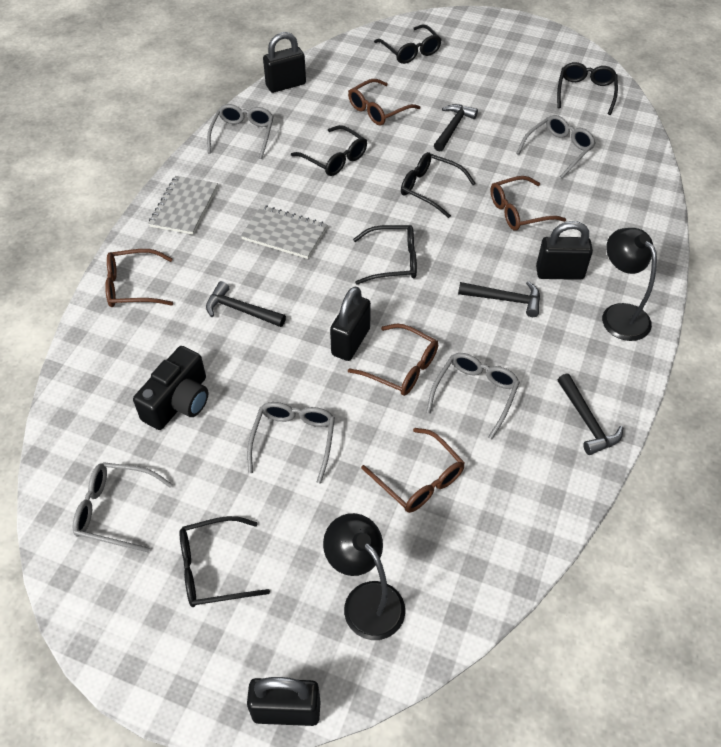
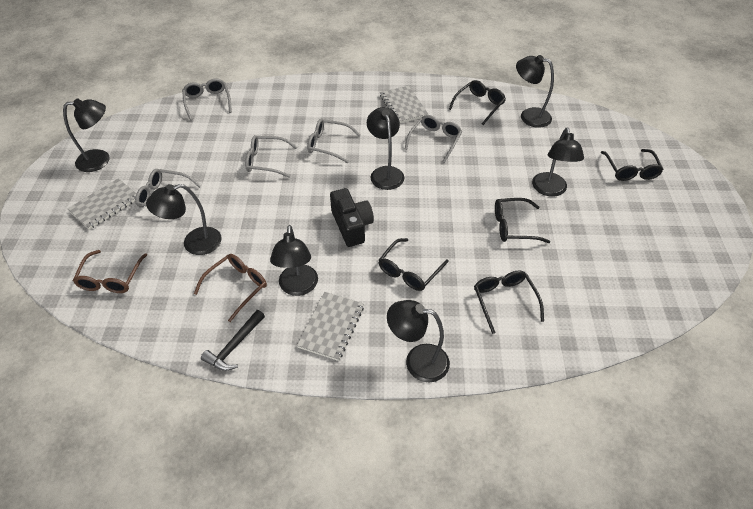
black glasses: 6 -> 5
black hammer: 4 -> 1
black lamp: 2 -> 7
black padlock: 4 -> 0
brown glasses: 5 -> 2
grey notebook: 2 -> 3

